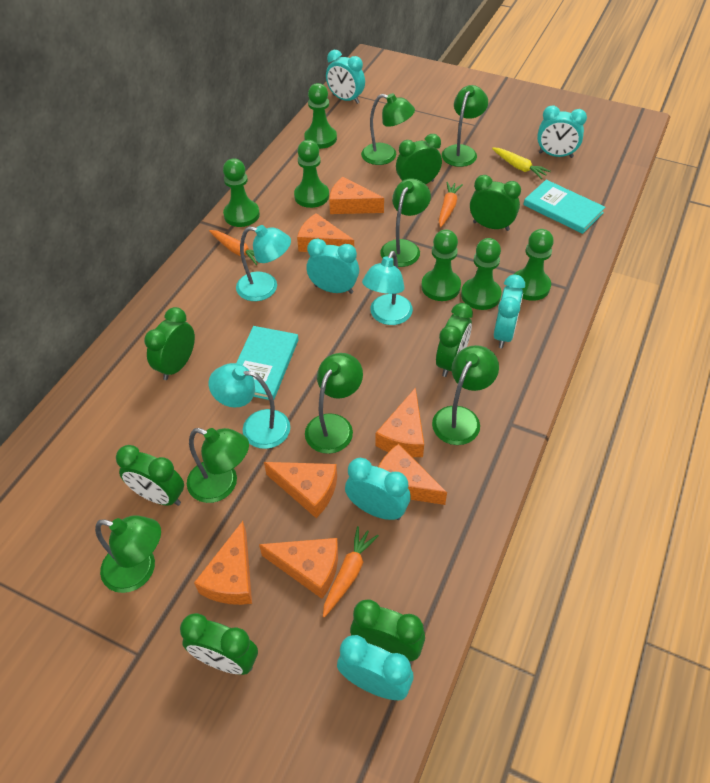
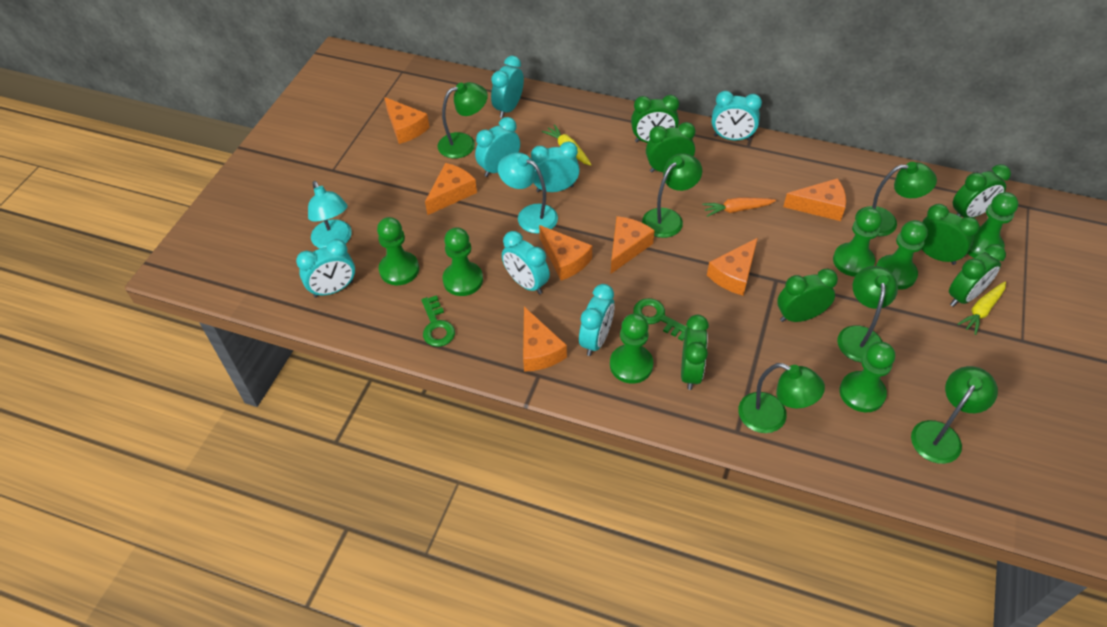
green key: 0 -> 2
green lamp: 7 -> 6
green pawn: 6 -> 7
orange carrot: 3 -> 1
turquoise book: 2 -> 0
turquoise clock: 6 -> 7
turquoise lamp: 3 -> 2
yellow carrot: 1 -> 2

